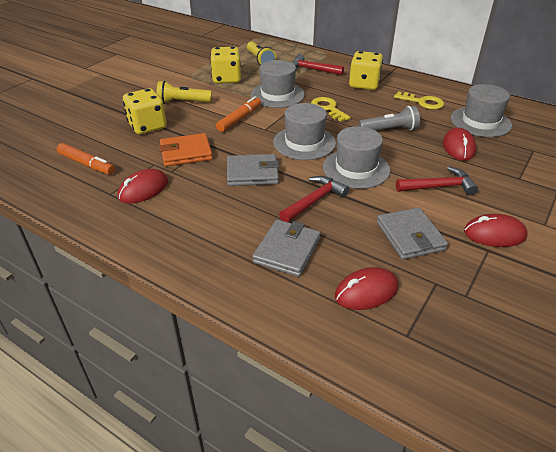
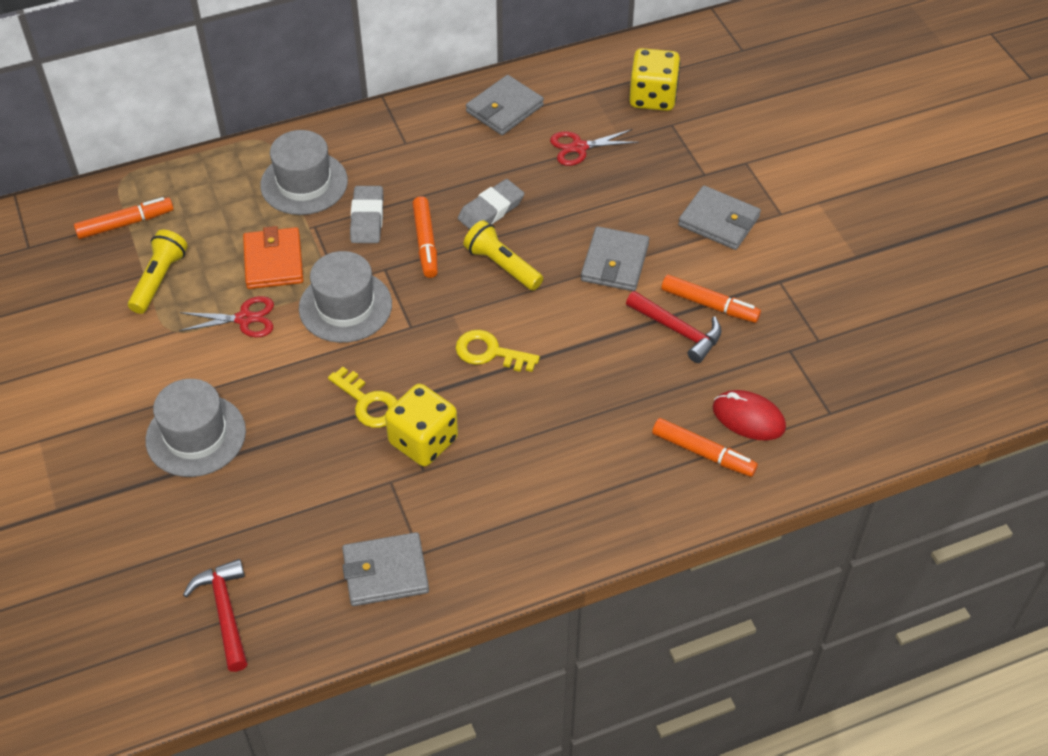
grey eraser: 0 -> 2
grey flashlight: 1 -> 0
grey hat: 4 -> 3
grey wallet: 3 -> 4
orange marker: 2 -> 4
red hammer: 3 -> 2
red mouse: 4 -> 1
red scissors: 0 -> 2
yellow dice: 3 -> 2

